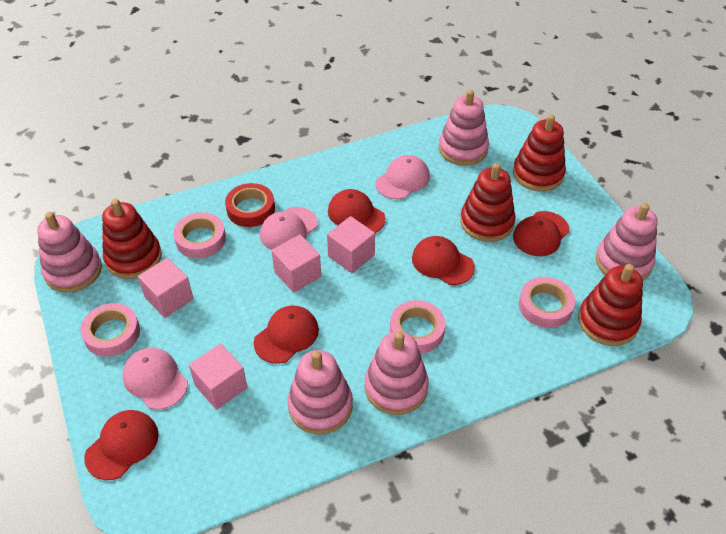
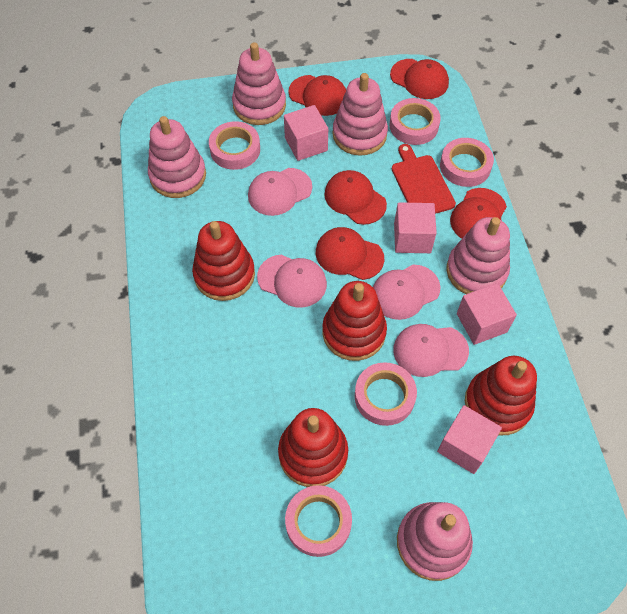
pink cap: 3 -> 4
pink tape: 4 -> 5
red cutting board: 0 -> 1
red tape: 1 -> 0

